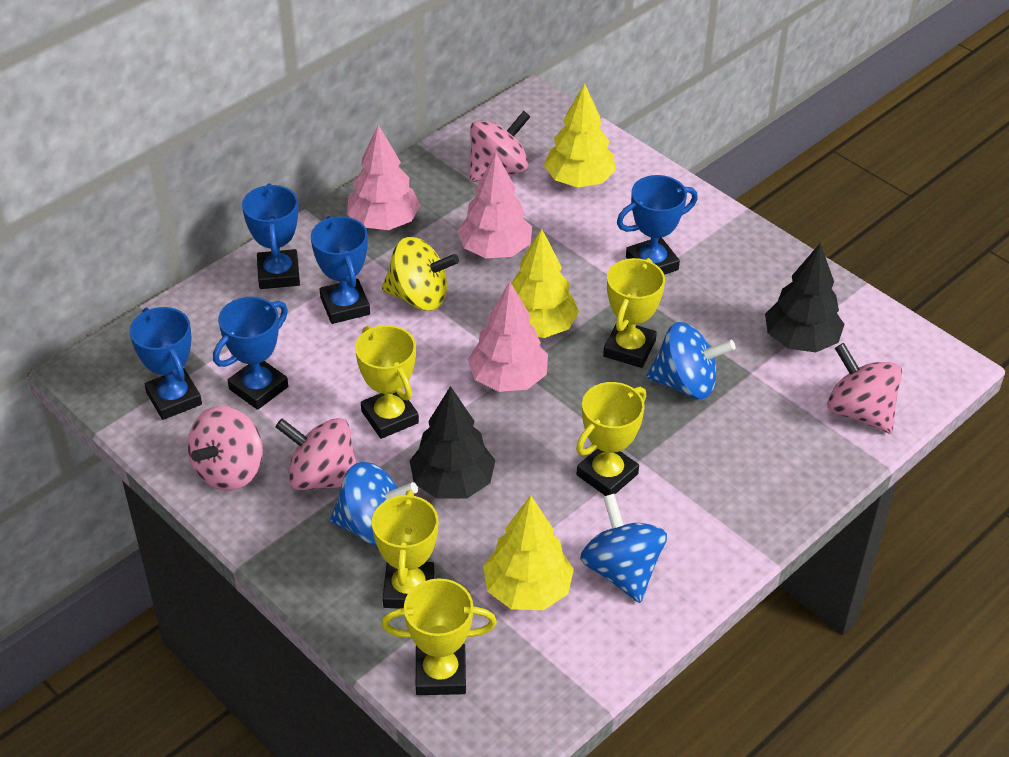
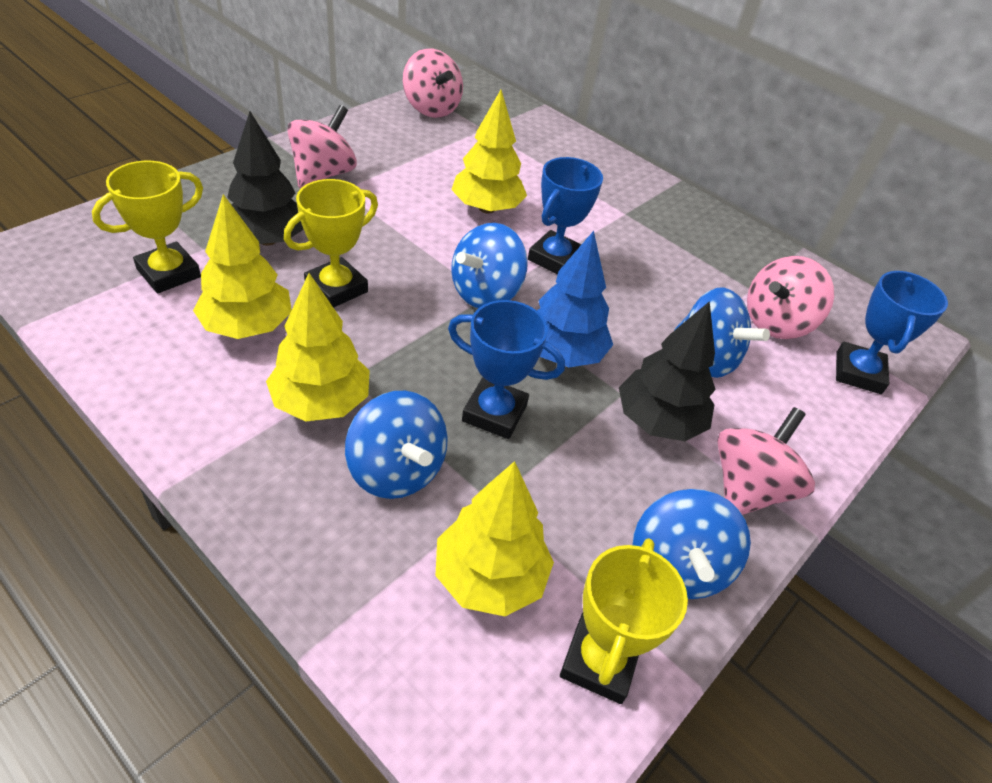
blue spinning top: 3 -> 4
blue tree: 0 -> 1
blue trophy: 5 -> 3
pink tree: 3 -> 0
yellow spinning top: 1 -> 0
yellow tree: 3 -> 4
yellow trophy: 5 -> 3

